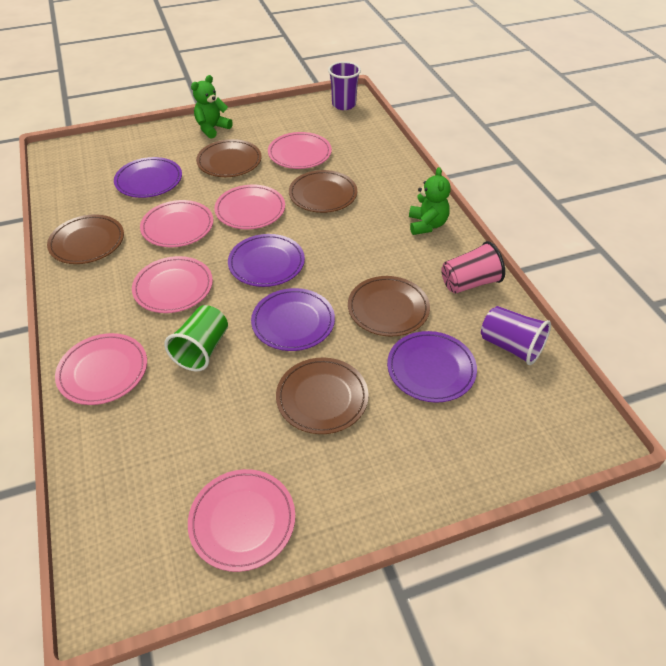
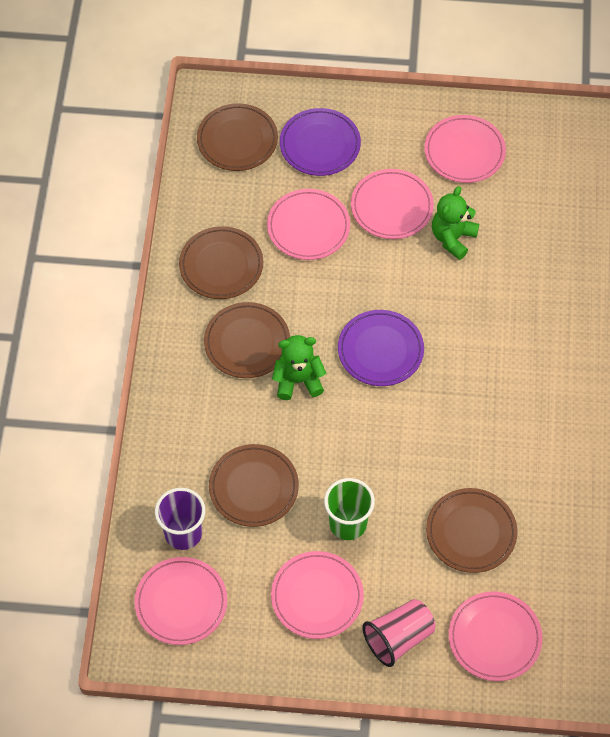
purple cup: 2 -> 1
purple plate: 4 -> 2

